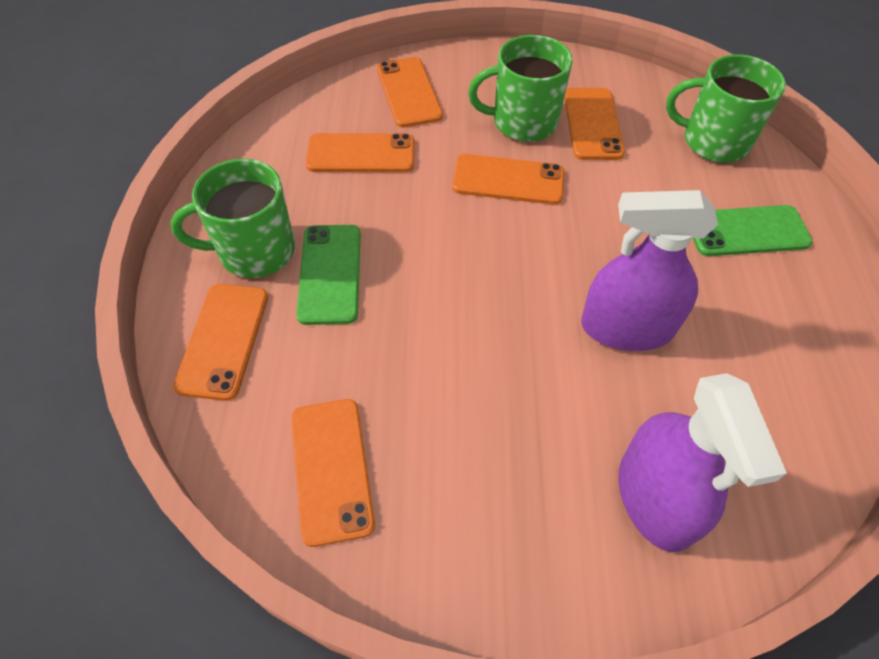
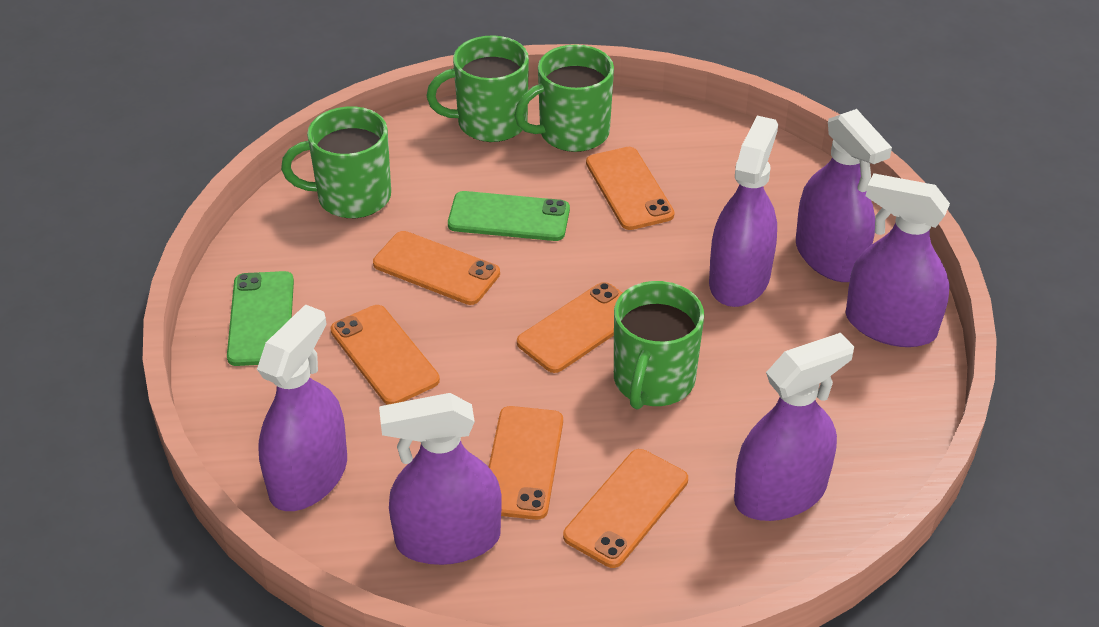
green mug: 3 -> 4
purple spray bottle: 2 -> 6

